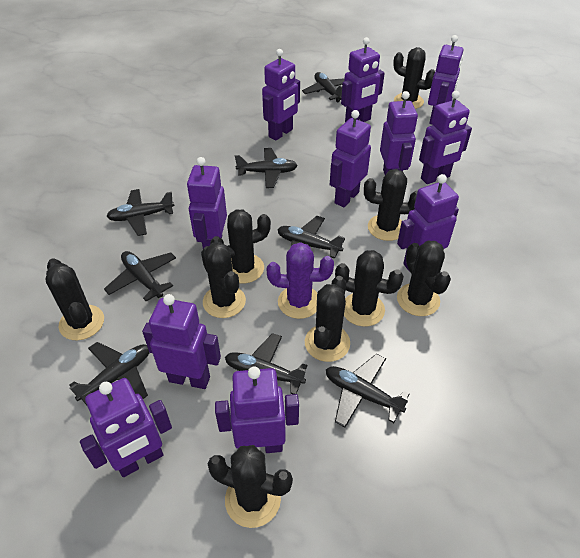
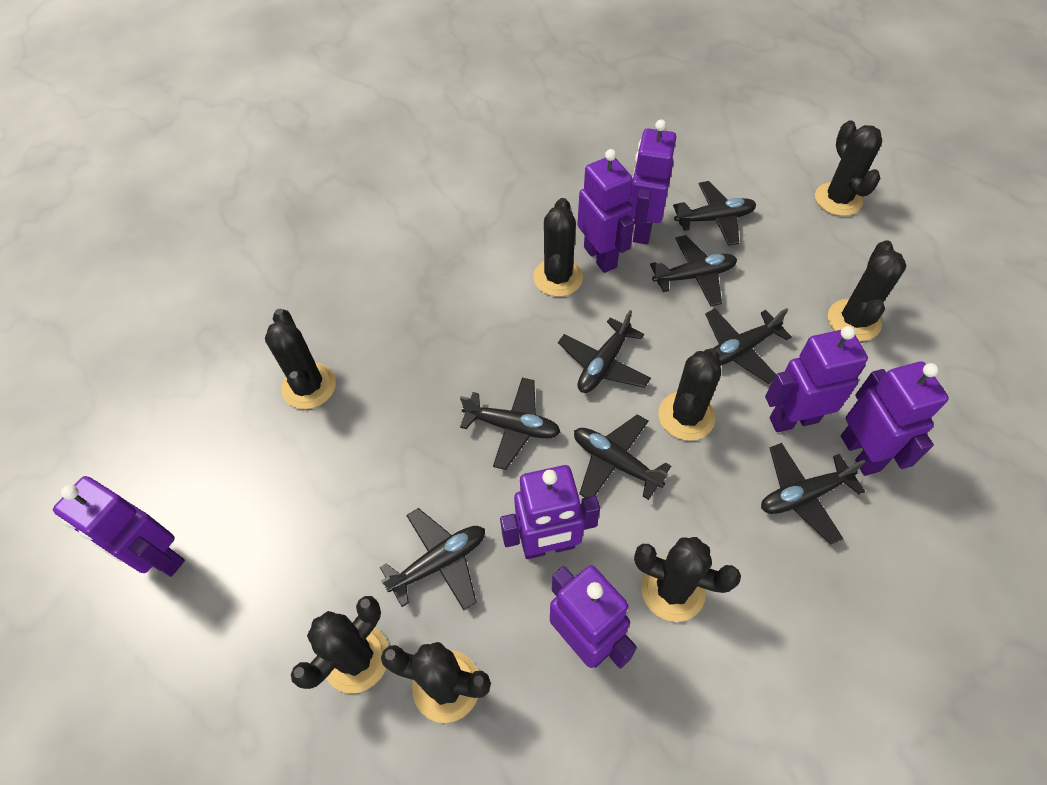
black cactus: 9 -> 8
purple cactus: 1 -> 0
purple robot: 11 -> 7

